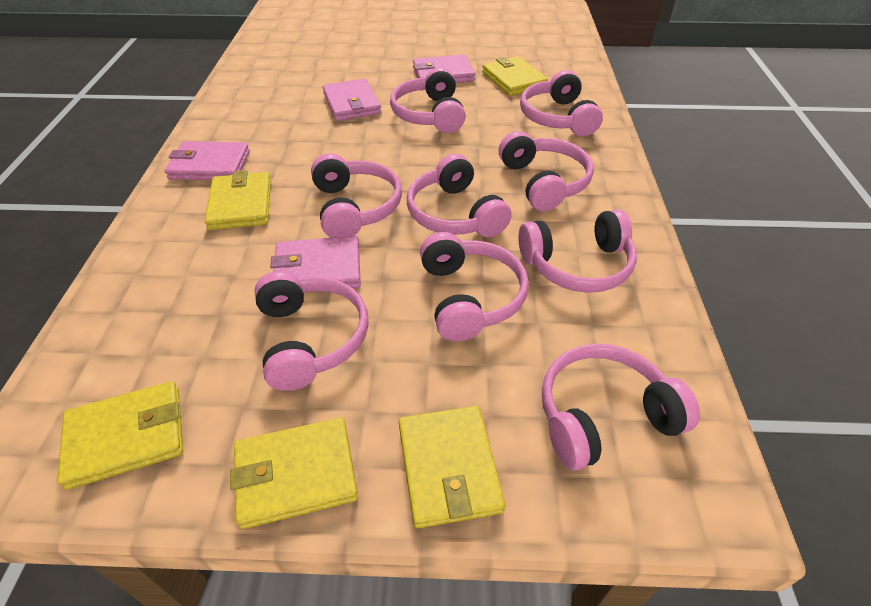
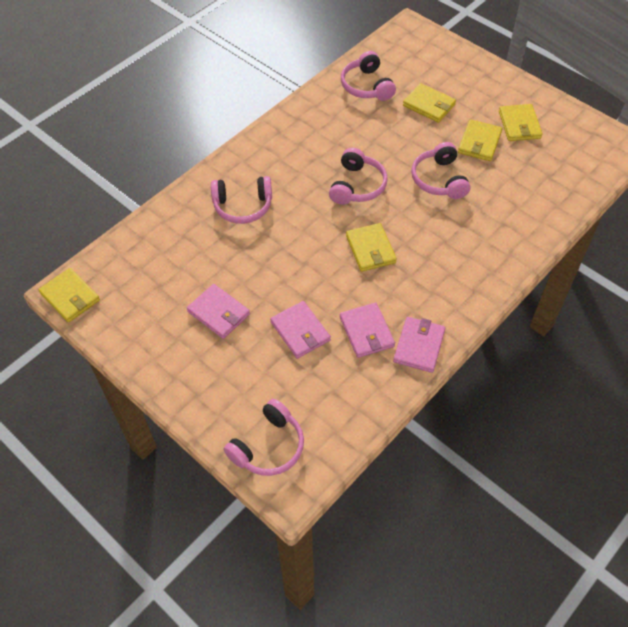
pink headphones: 9 -> 5

